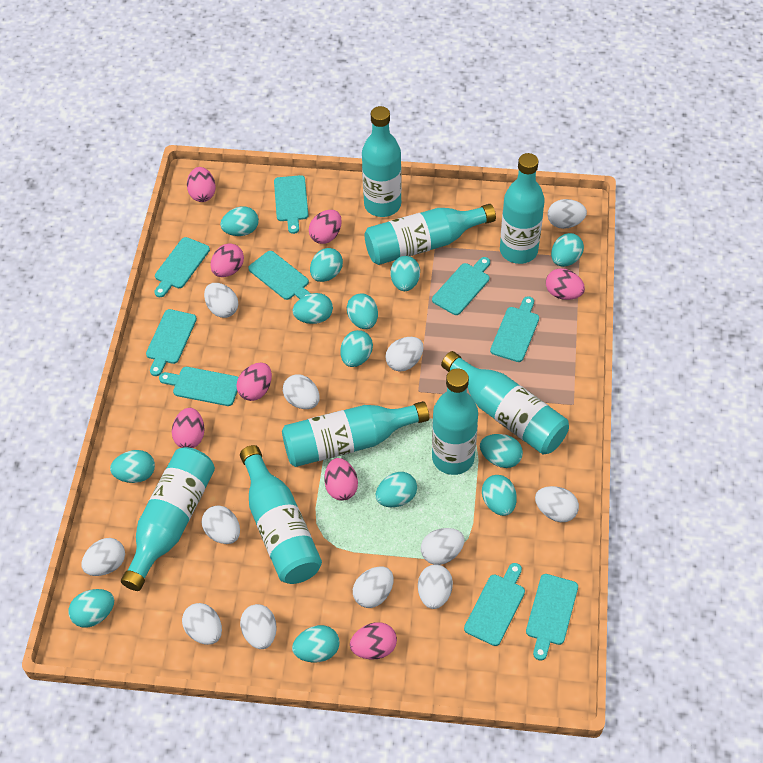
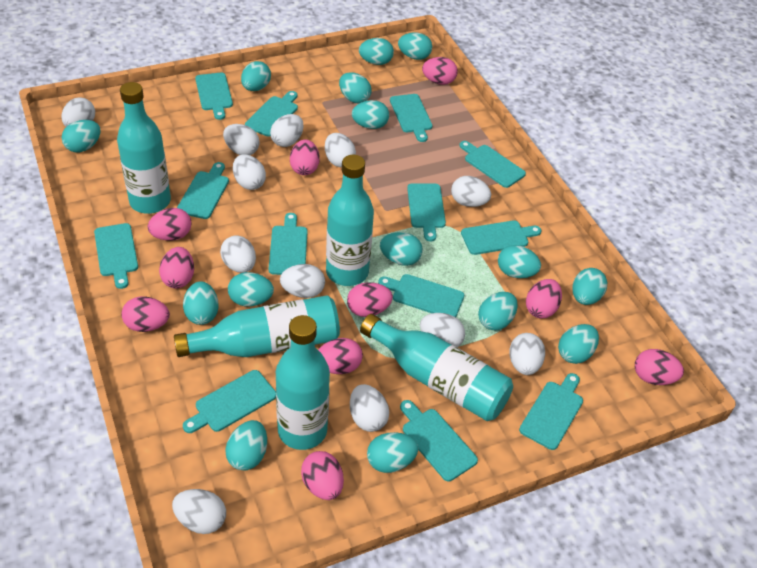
pink egg: 8 -> 10
turquoise bottle: 8 -> 5
turquoise cutting board: 9 -> 13
turquoise egg: 13 -> 15

